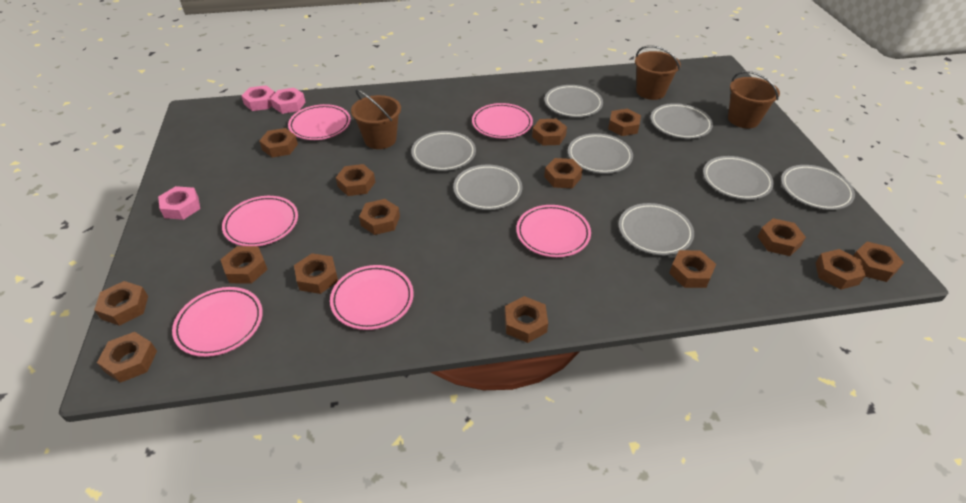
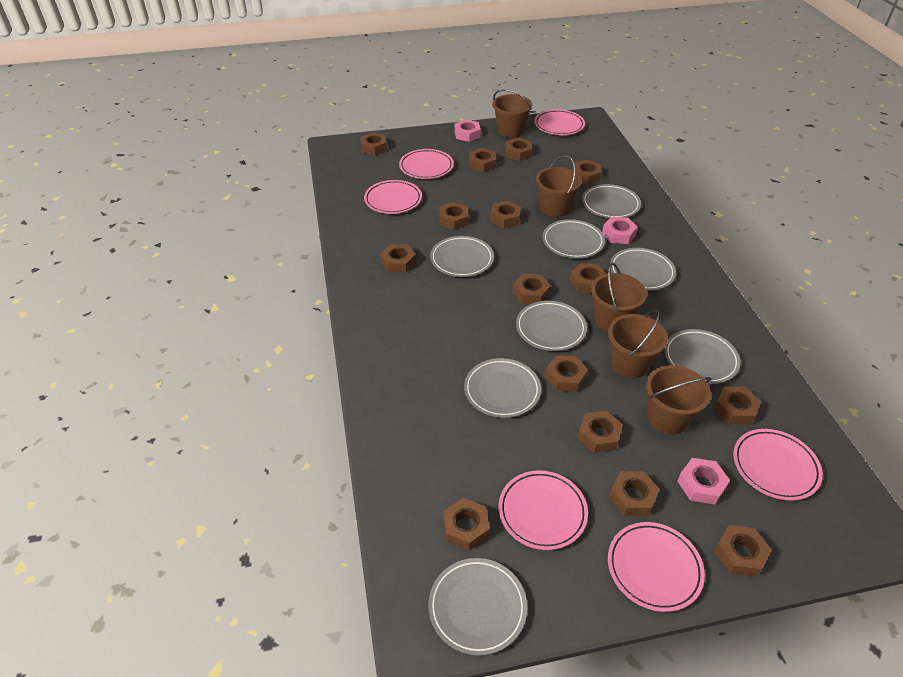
brown bucket: 3 -> 5

